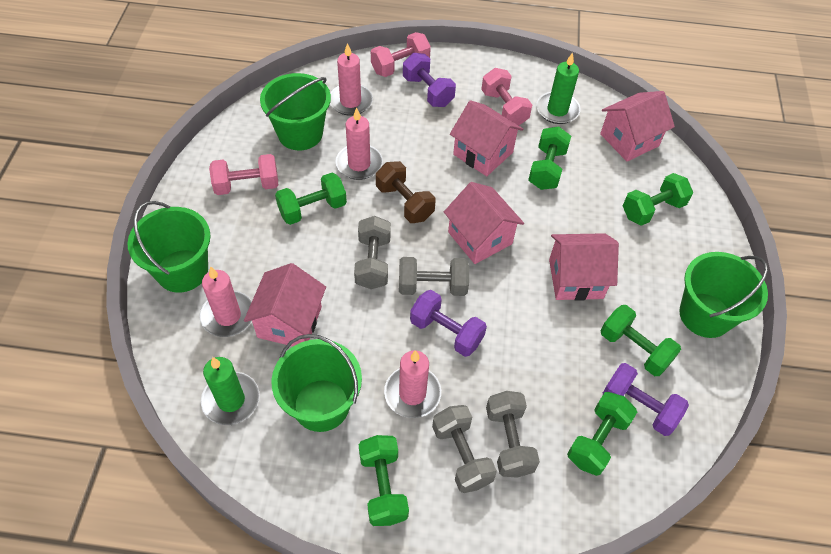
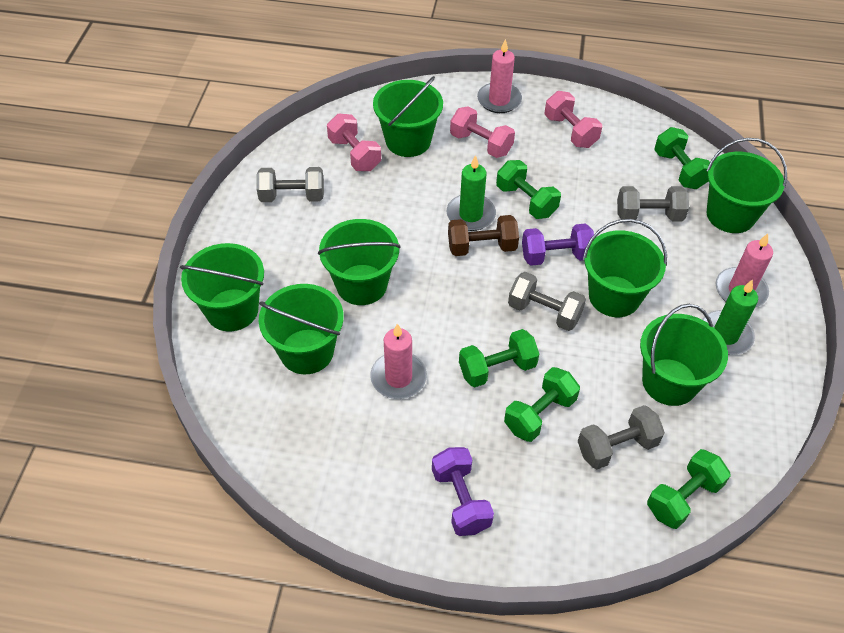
green bucket: 4 -> 7
green dumbbell: 6 -> 5
pink candle: 4 -> 3
pink house: 5 -> 0
purple dumbbell: 3 -> 2

